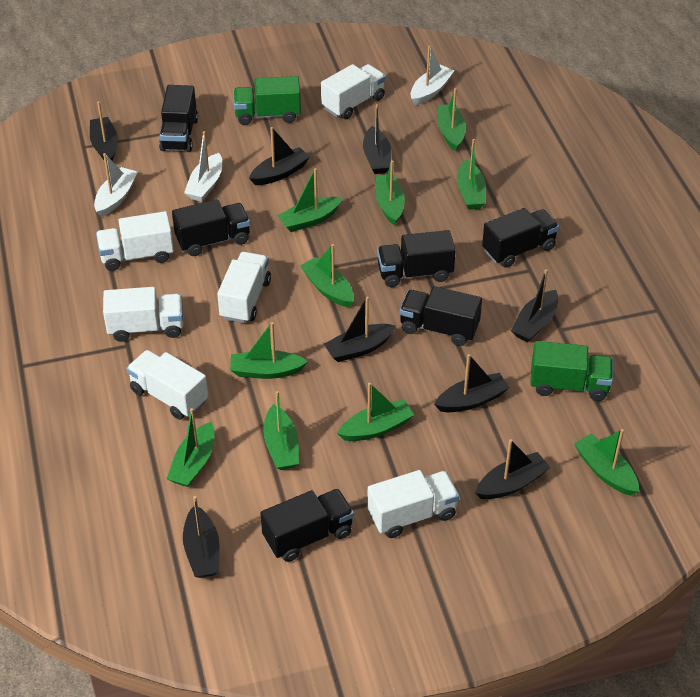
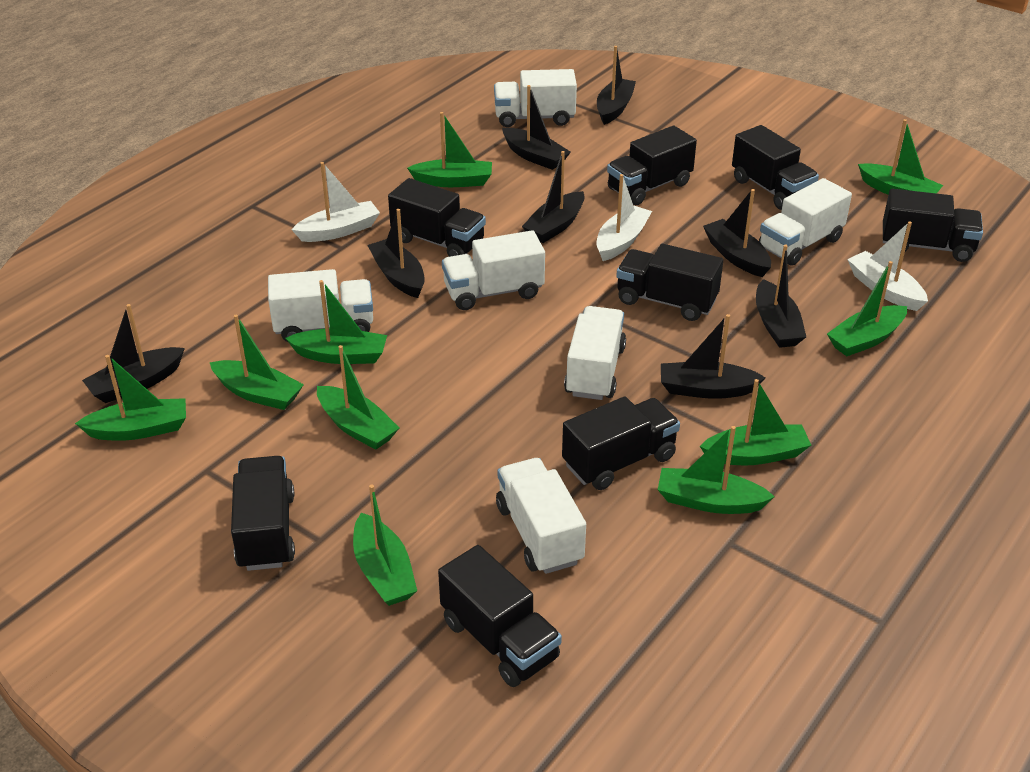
black truck: 6 -> 8
green truck: 2 -> 0

